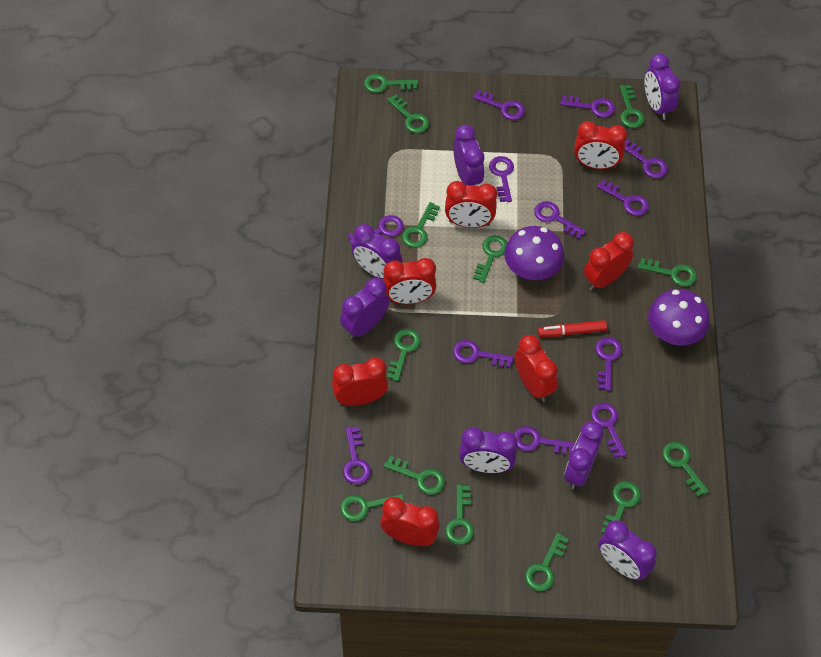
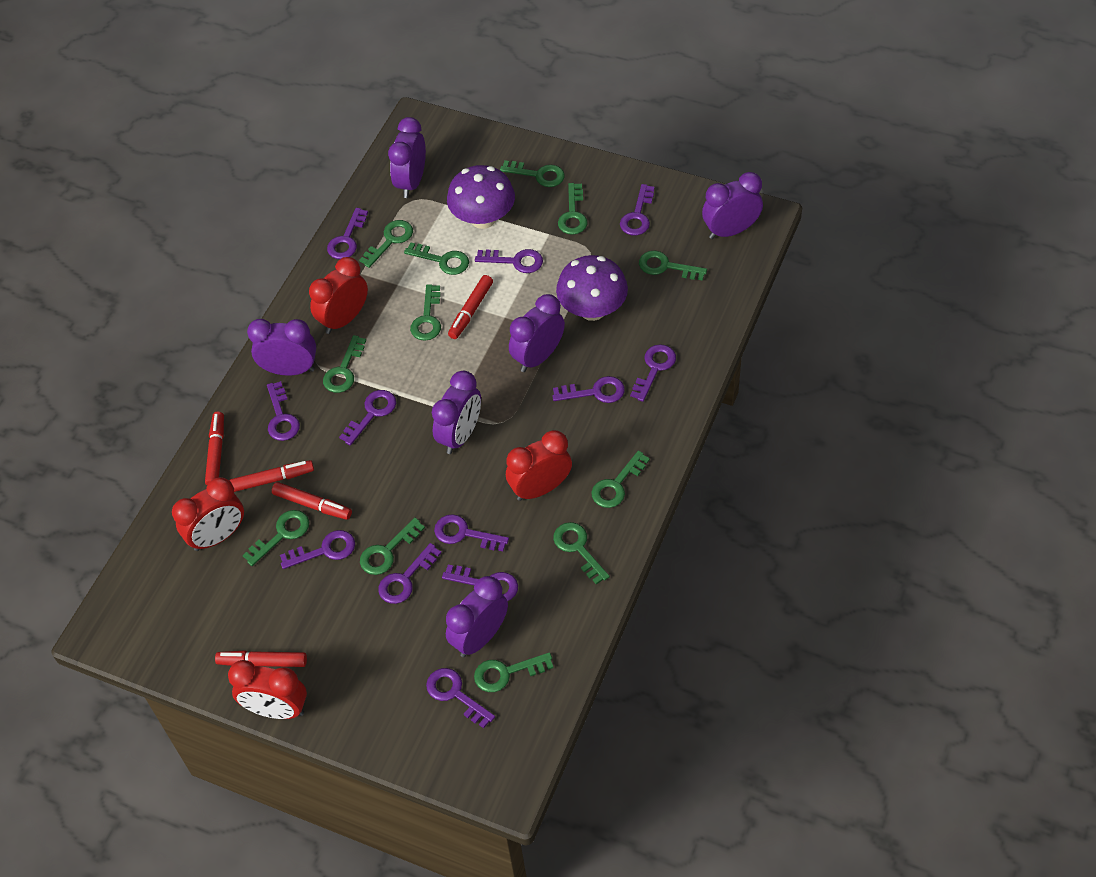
green key: 13 -> 12
purple clock: 7 -> 6
red clock: 7 -> 4
red marker: 1 -> 5

